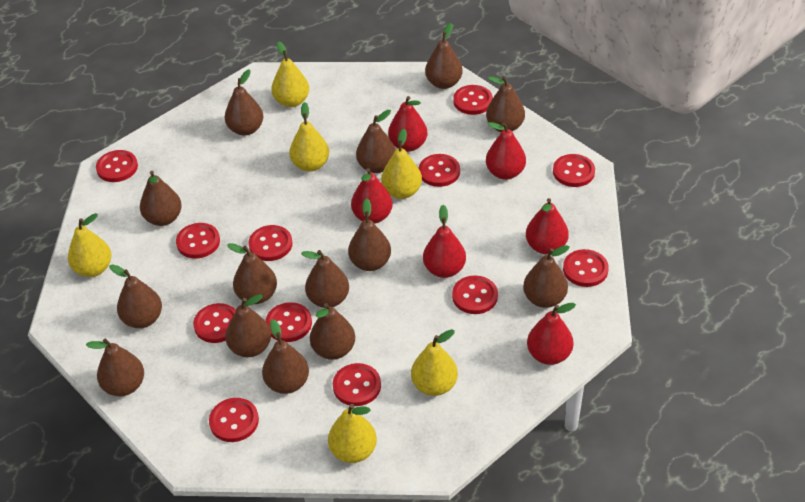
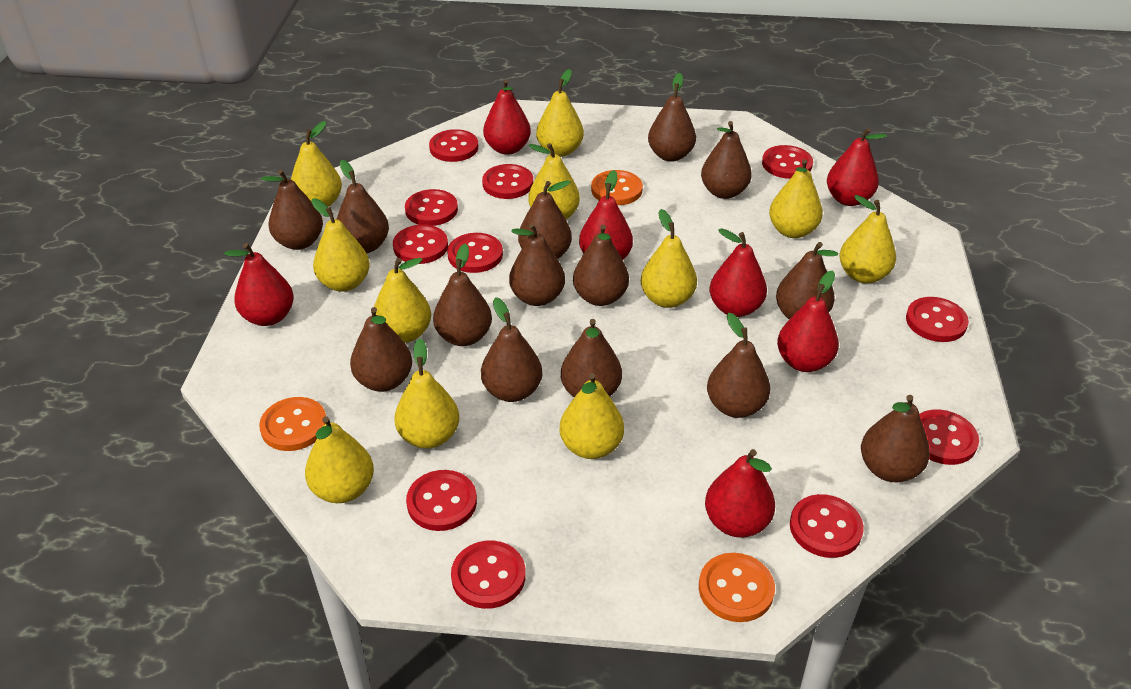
orange button: 0 -> 3
red button: 12 -> 11
red pear: 6 -> 7
yellow pear: 6 -> 11

